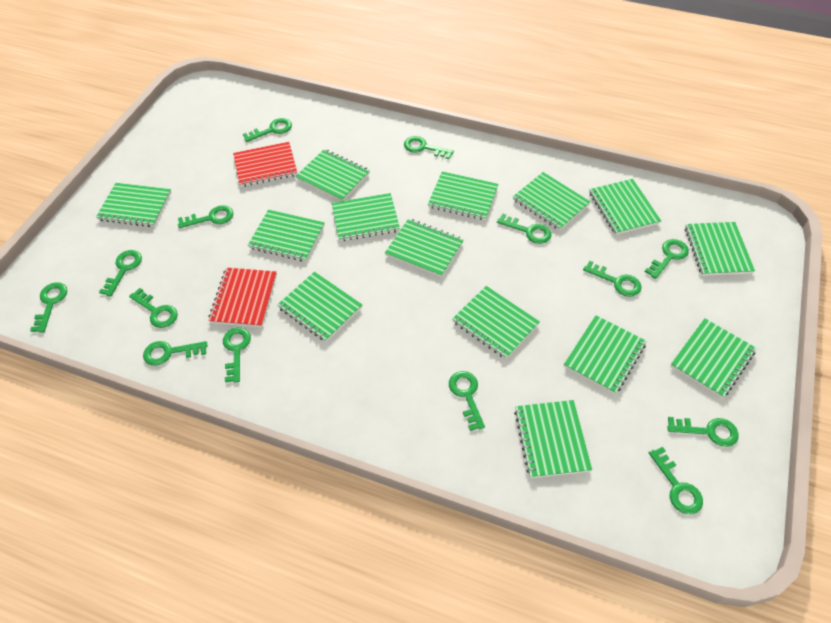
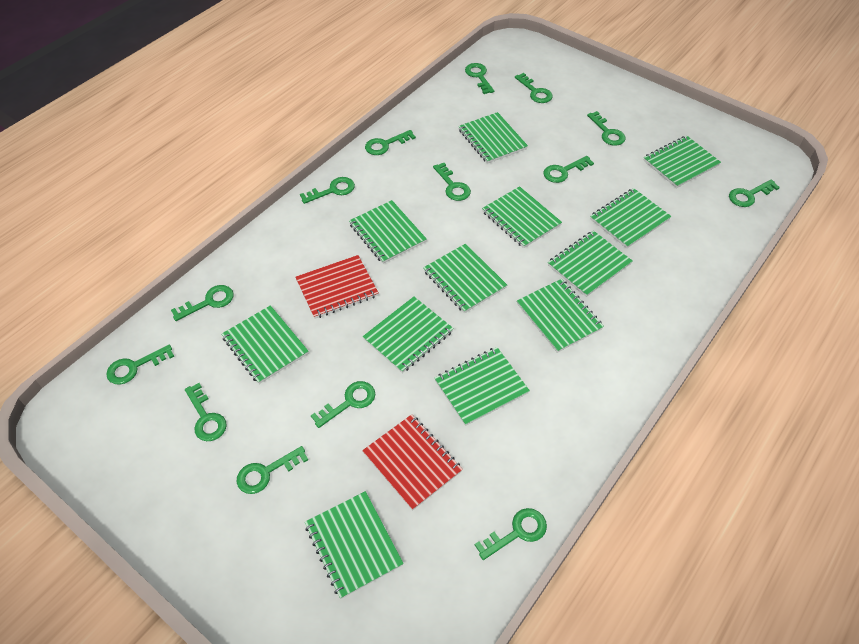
green notebook: 14 -> 12

